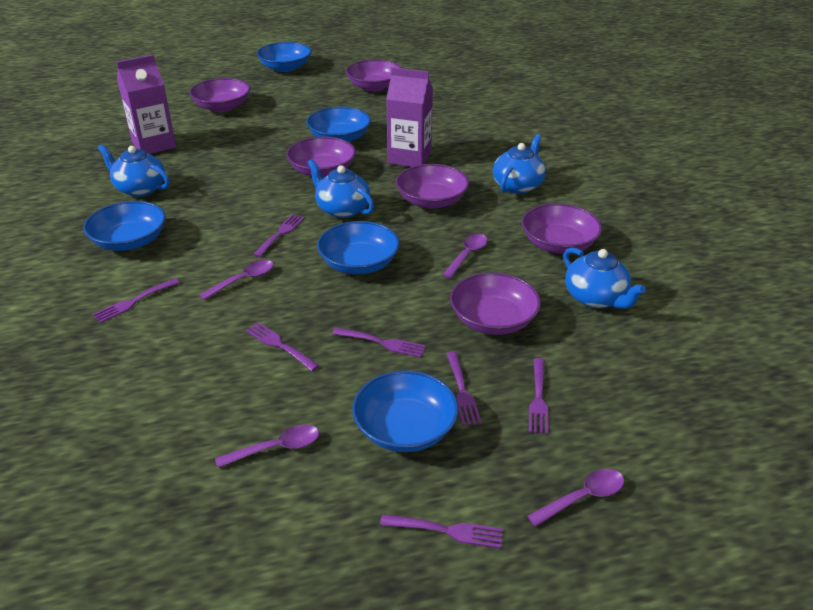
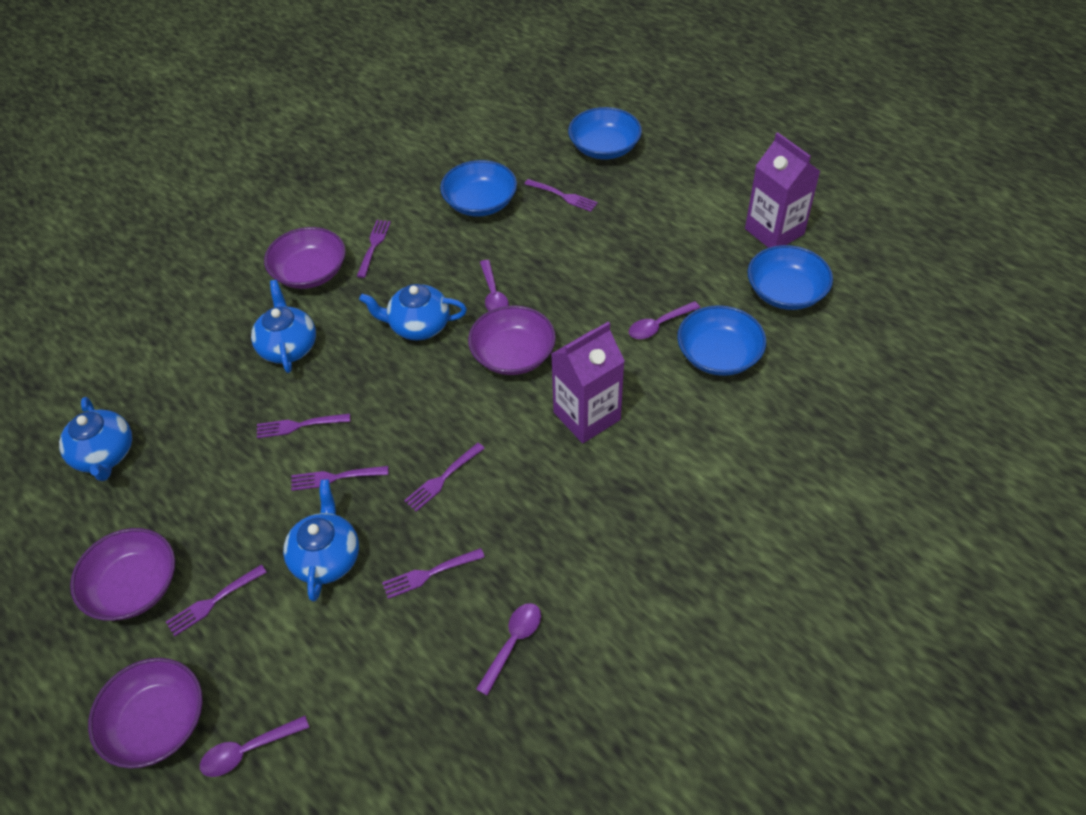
blue bowl: 5 -> 4
purple bowl: 6 -> 4

